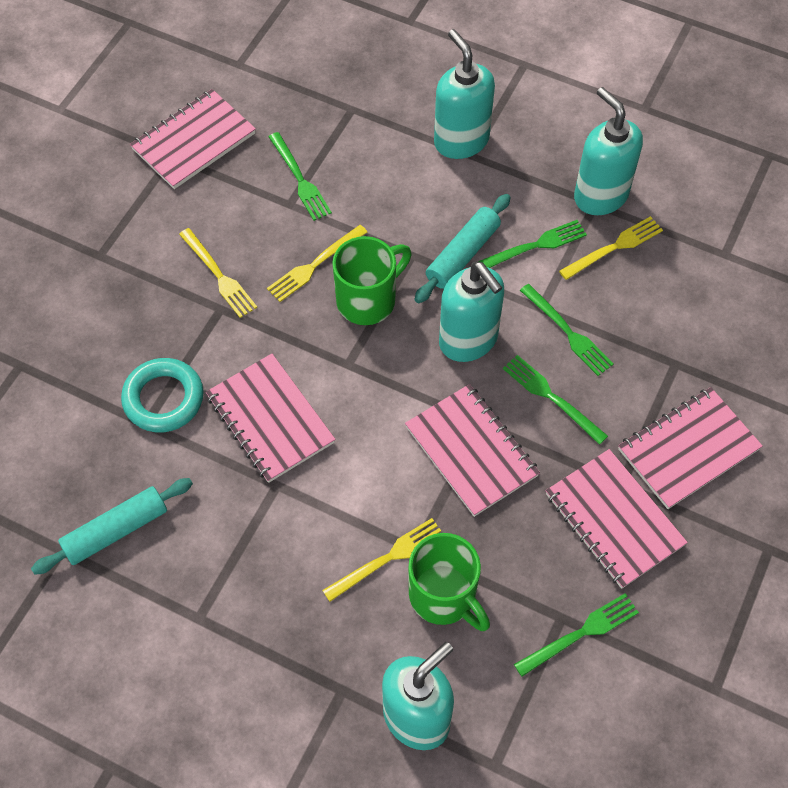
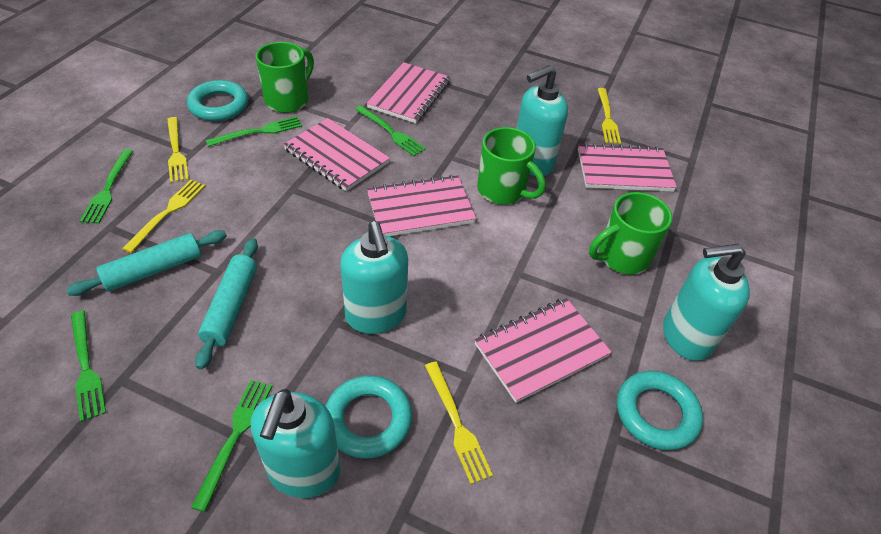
green mug: 2 -> 3
turquoise ring: 1 -> 3

